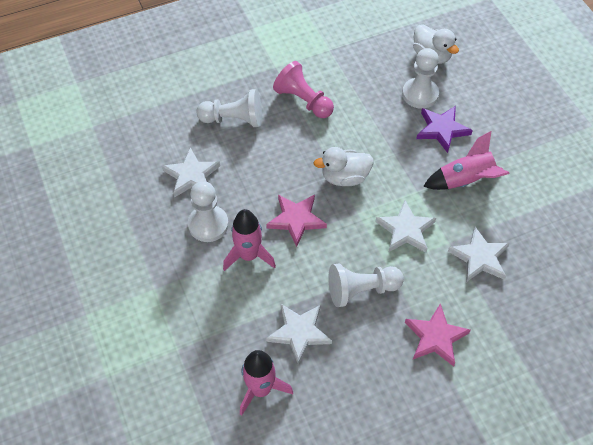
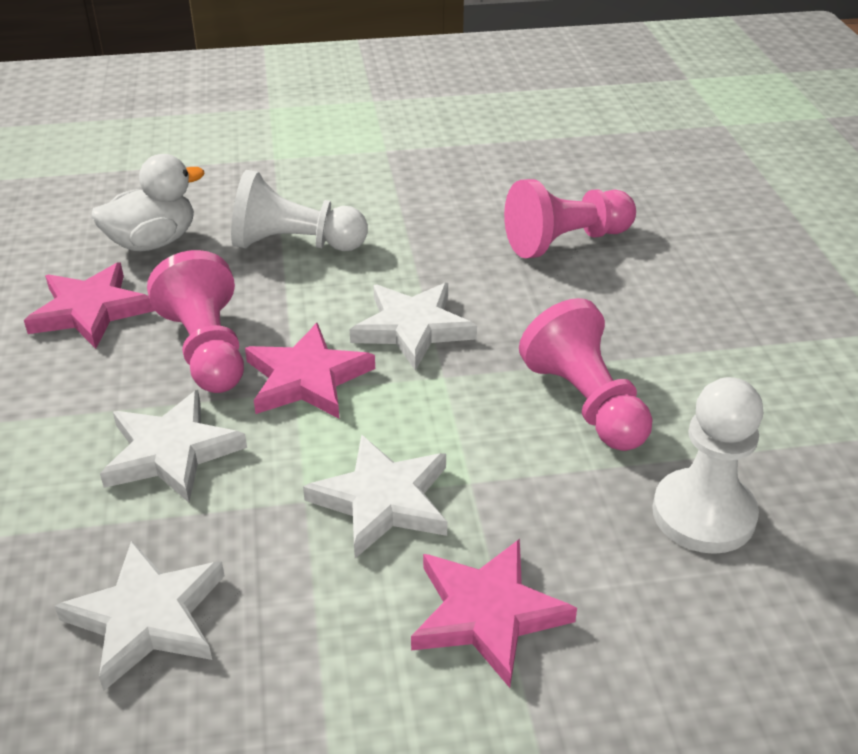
pink pawn: 1 -> 3
pink rocket: 3 -> 0
pink star: 2 -> 3
purple star: 1 -> 0
white duck: 2 -> 1
white pawn: 4 -> 2

